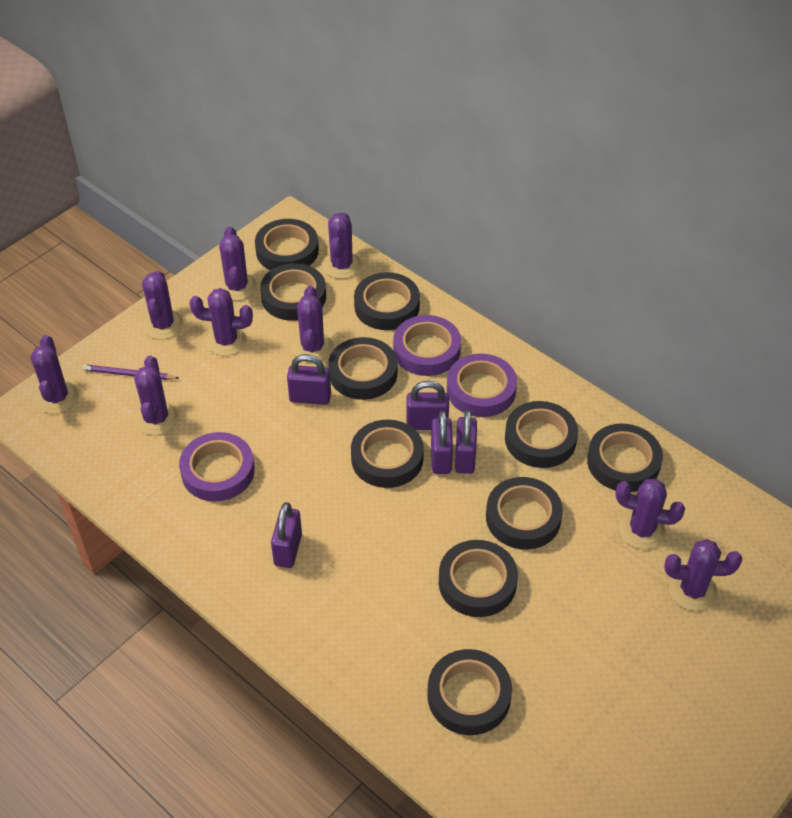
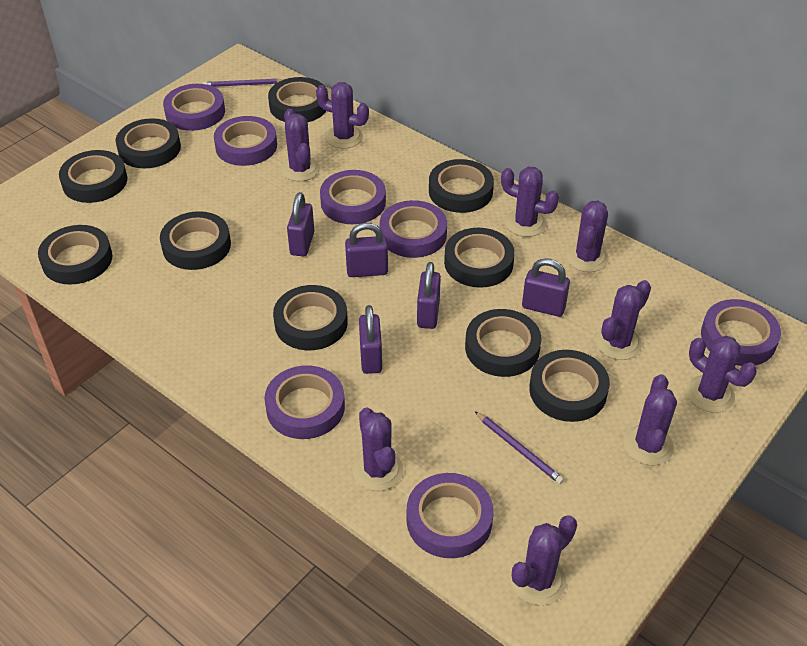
purple pencil: 1 -> 2
purple tape: 3 -> 7

